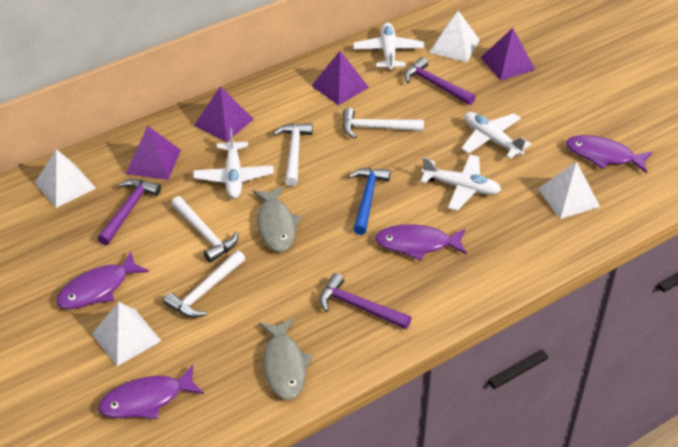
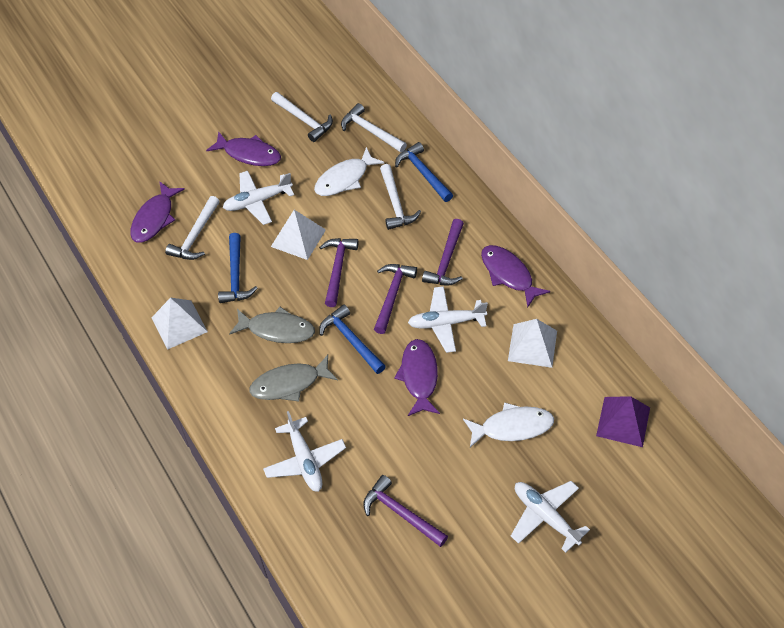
blue hammer: 1 -> 3
purple hammer: 3 -> 4
purple pyramid: 4 -> 1
white fish: 0 -> 2
white pyramid: 4 -> 3

